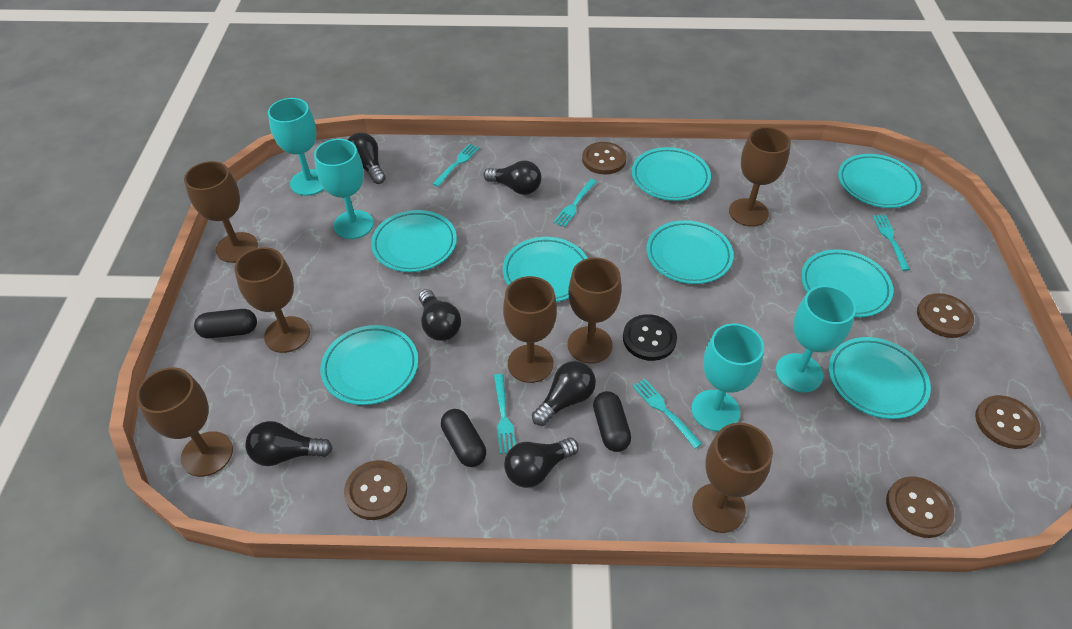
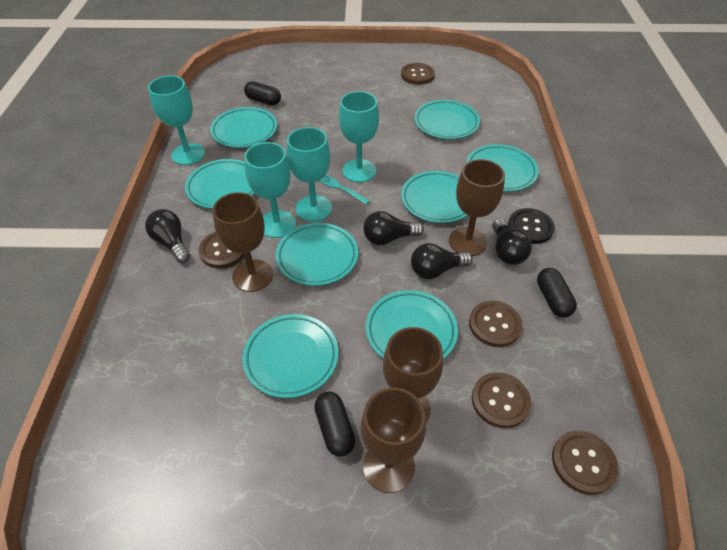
black light bulb: 6 -> 4
brown goblet: 7 -> 4
turquoise fork: 5 -> 1

